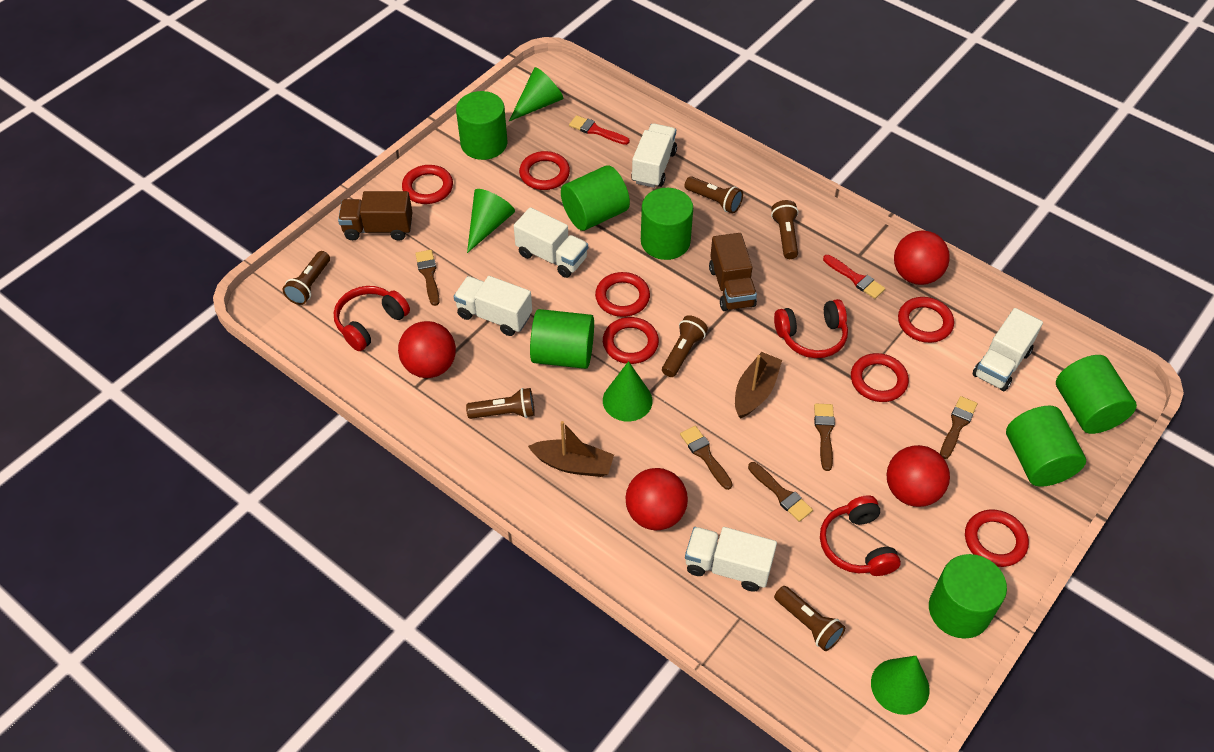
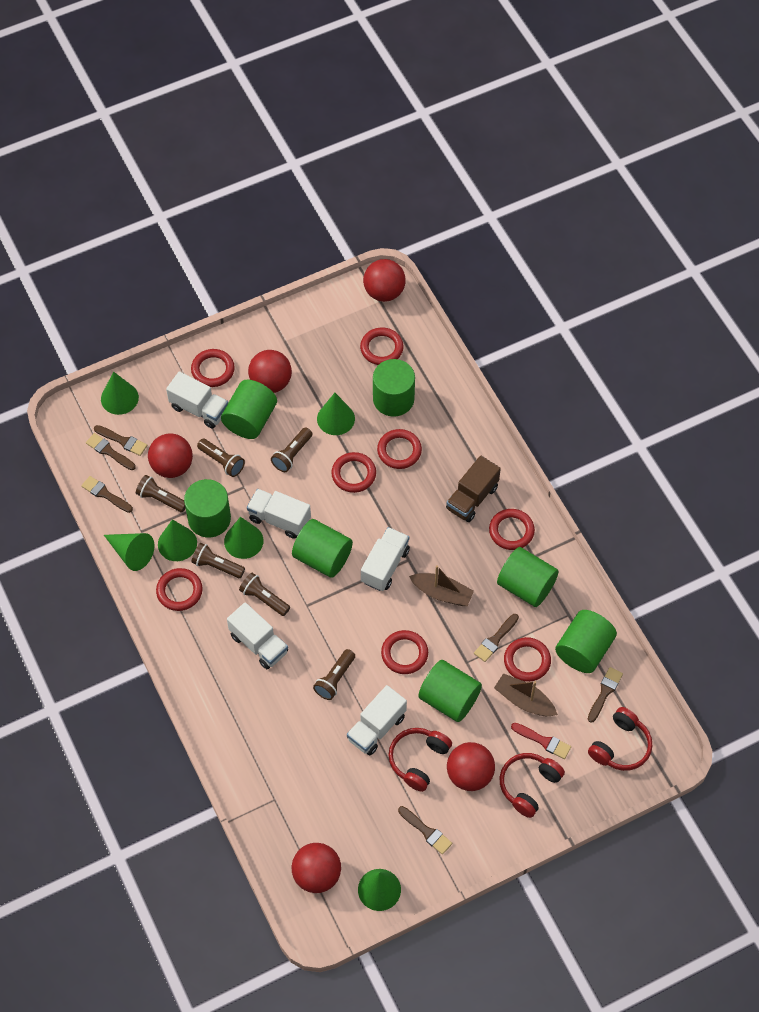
brown brush: 5 -> 6
brown truck: 2 -> 1
green cone: 4 -> 6
red ball: 4 -> 5
red brush: 2 -> 1
red ring: 7 -> 8

